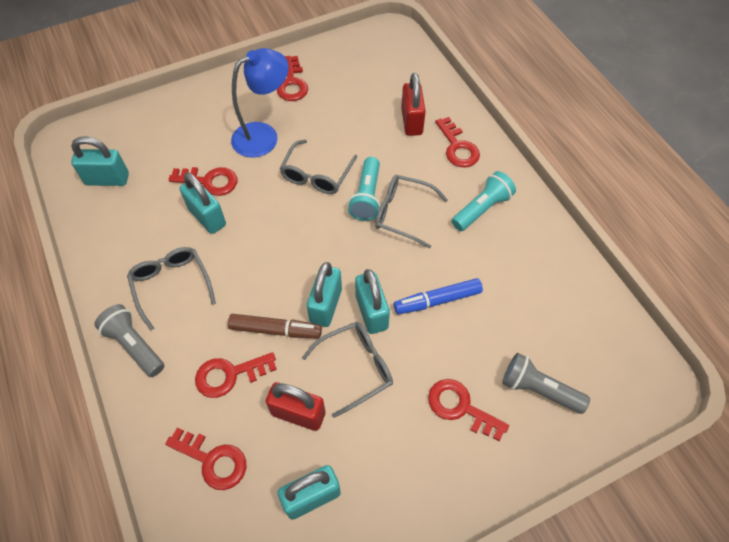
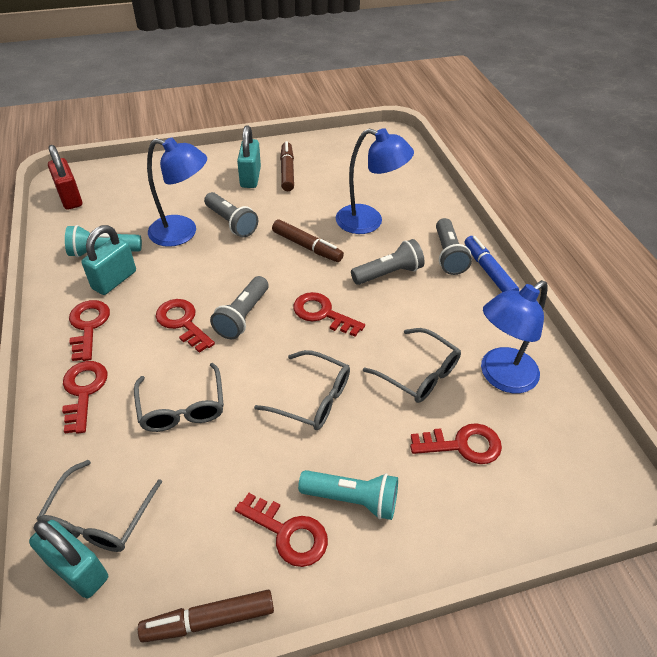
blue lamp: 1 -> 3
brown marker: 1 -> 3
grey flashlight: 2 -> 4
red padlock: 2 -> 1
turquoise padlock: 5 -> 3

